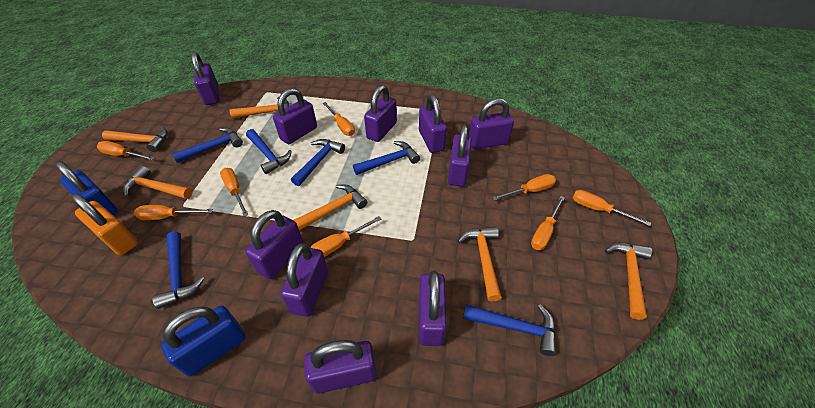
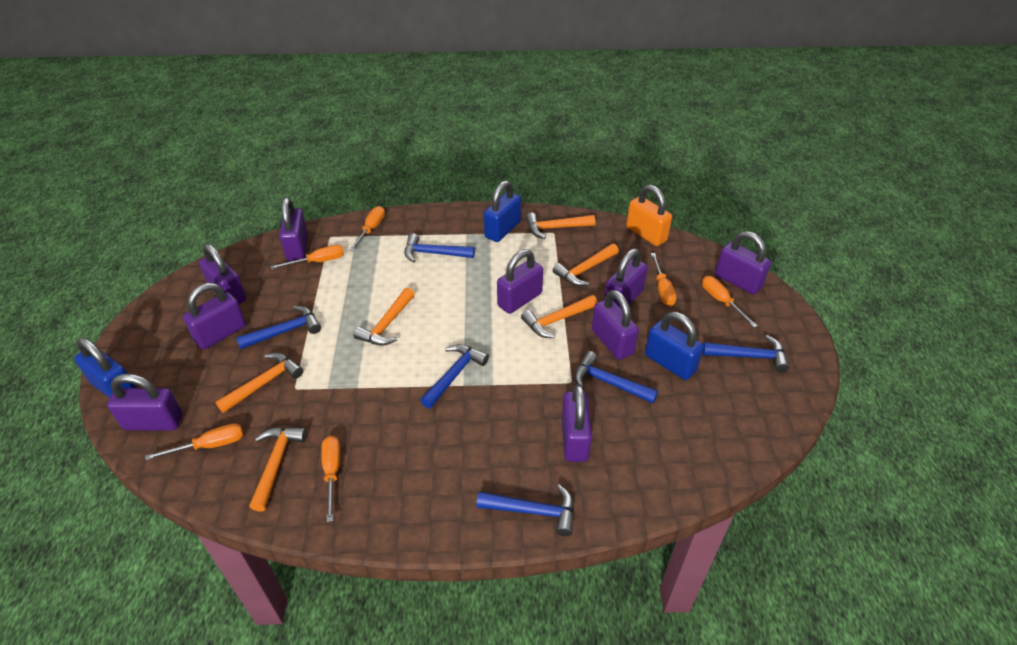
blue padlock: 2 -> 3
orange screwdriver: 8 -> 6
purple padlock: 10 -> 9

